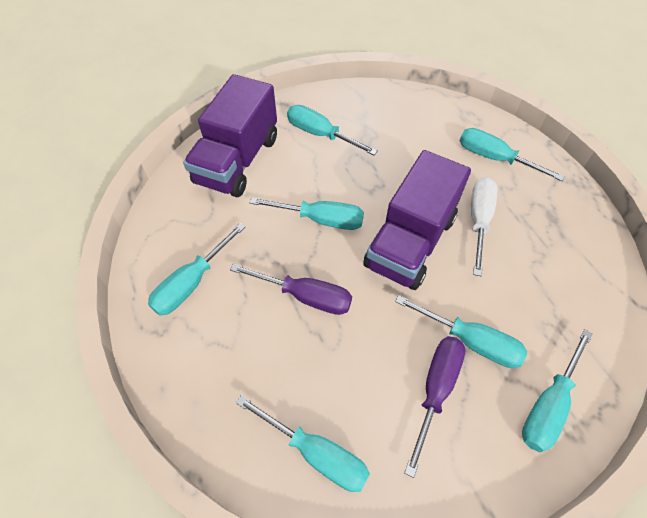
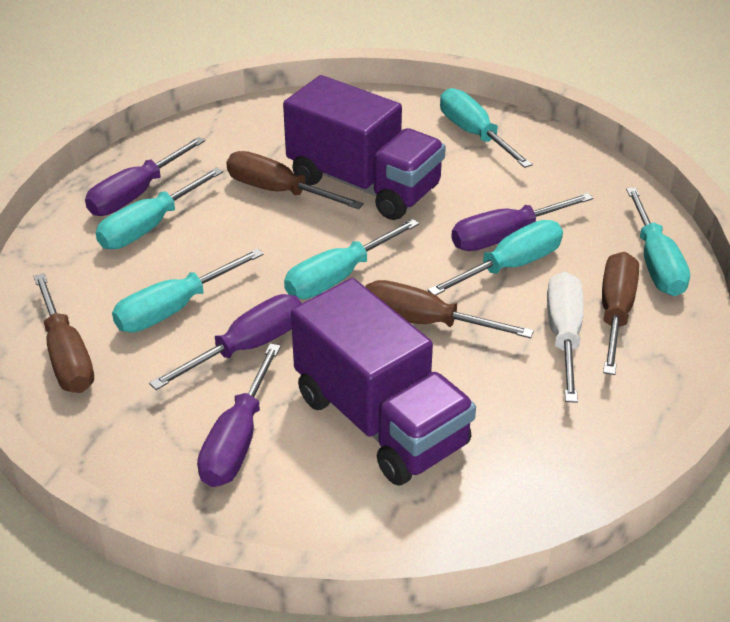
brown screwdriver: 0 -> 4
purple screwdriver: 2 -> 4
turquoise screwdriver: 7 -> 6

